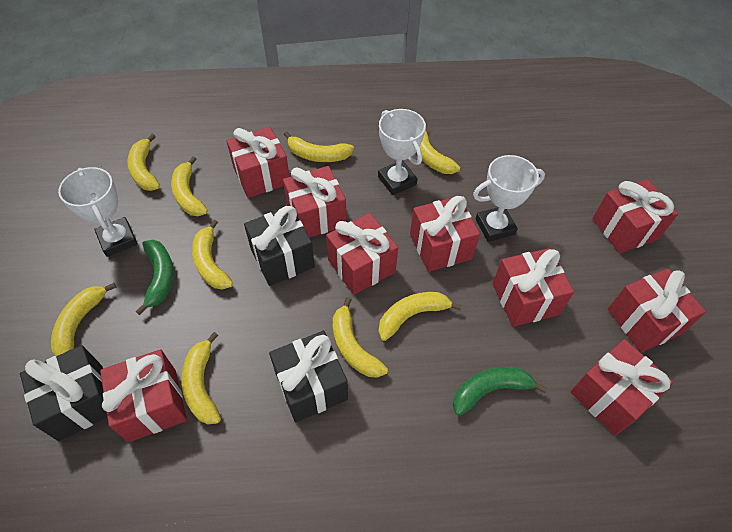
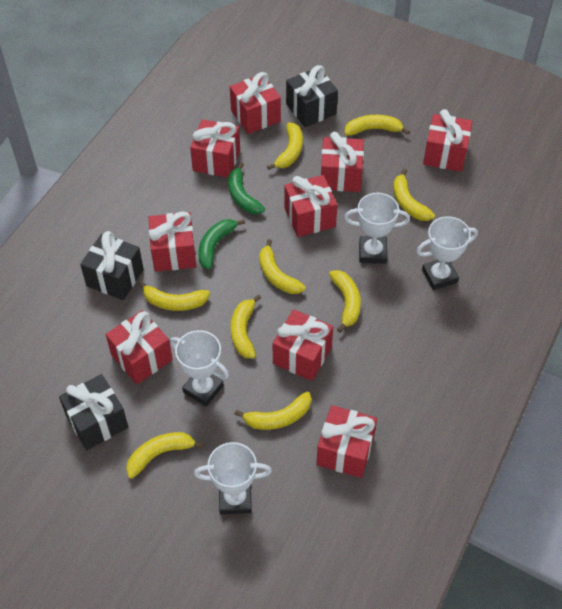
white trophy: 3 -> 4

